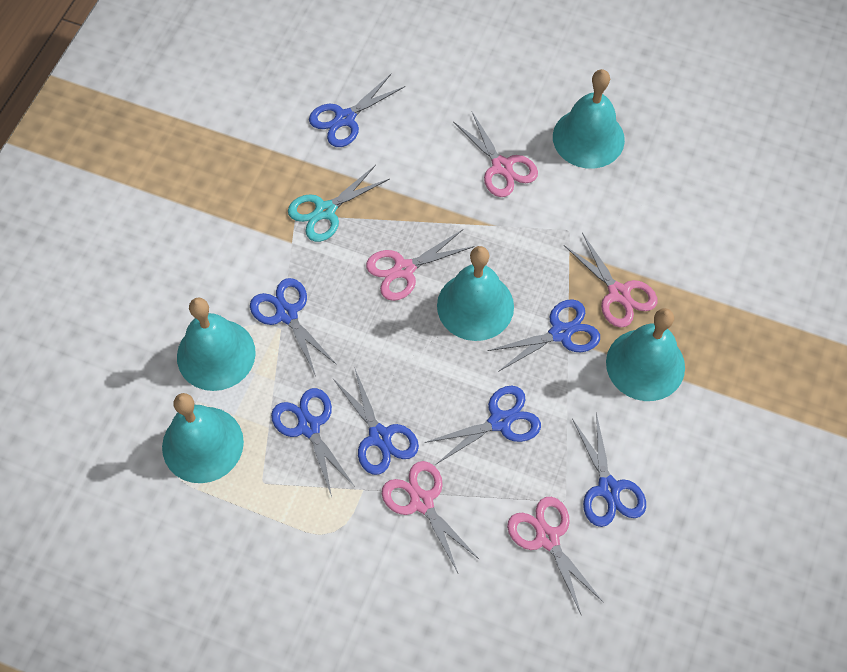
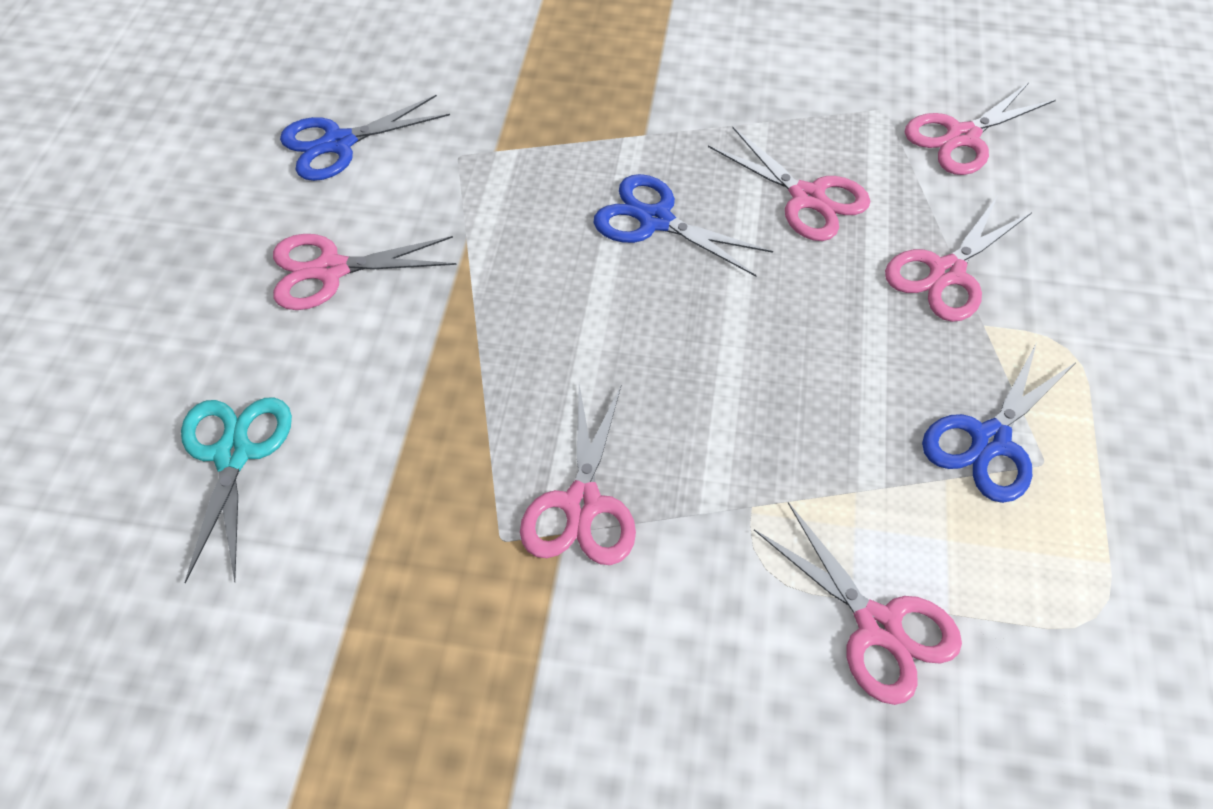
blue scissors: 7 -> 3
pink scissors: 5 -> 6
turquoise bell: 5 -> 0

